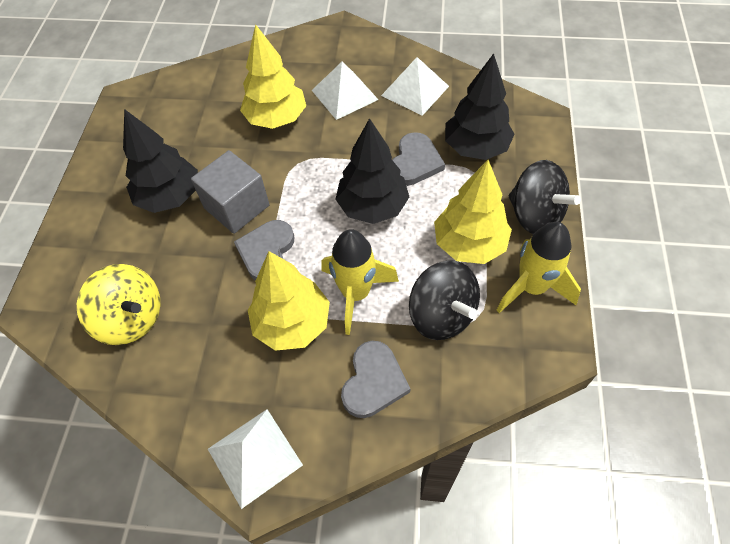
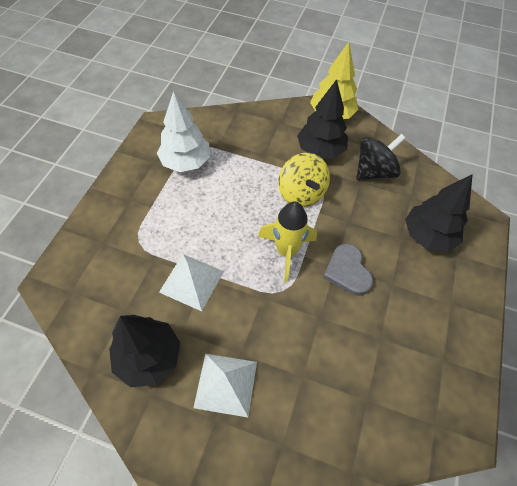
black spinning top: 2 -> 1
grey cube: 1 -> 0
grey heart: 3 -> 1
white pyramid: 3 -> 2
white tree: 0 -> 1
yellow rocket: 2 -> 1
yellow tree: 3 -> 1

